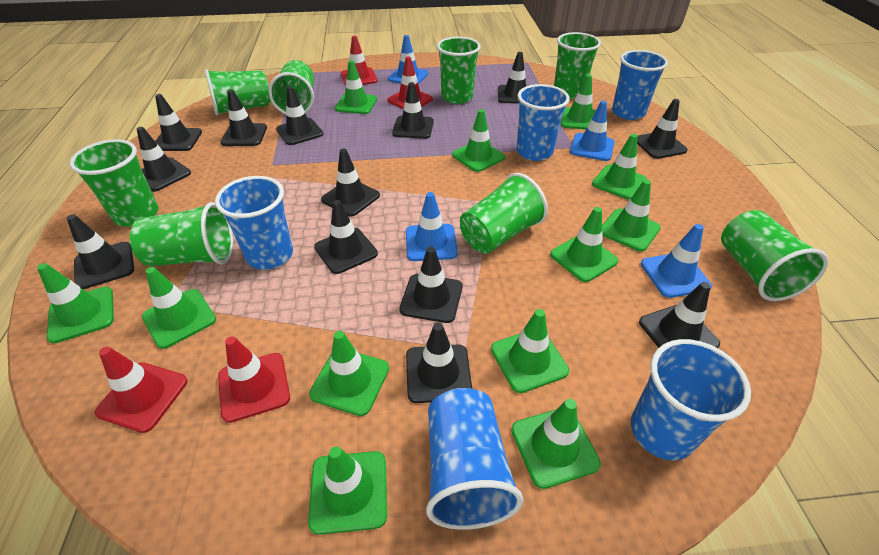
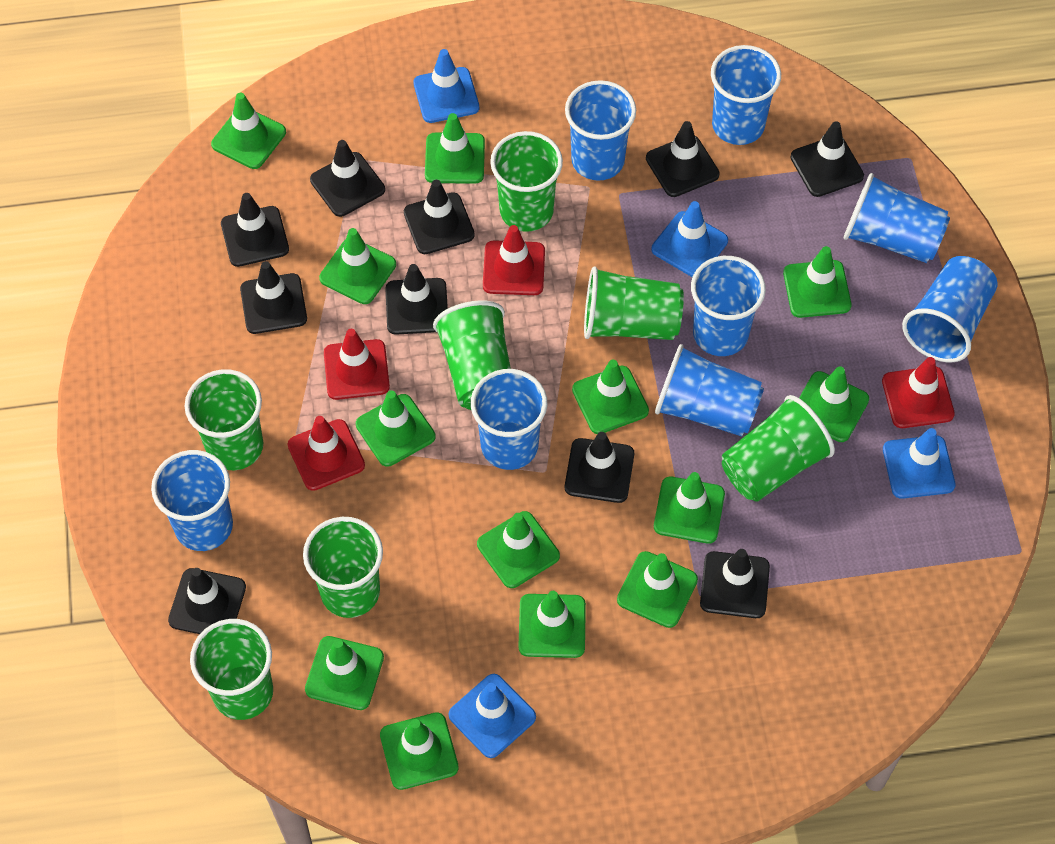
black traffic cone: 13 -> 10
blue cup: 5 -> 8
green cup: 8 -> 7
green traffic cone: 12 -> 13

